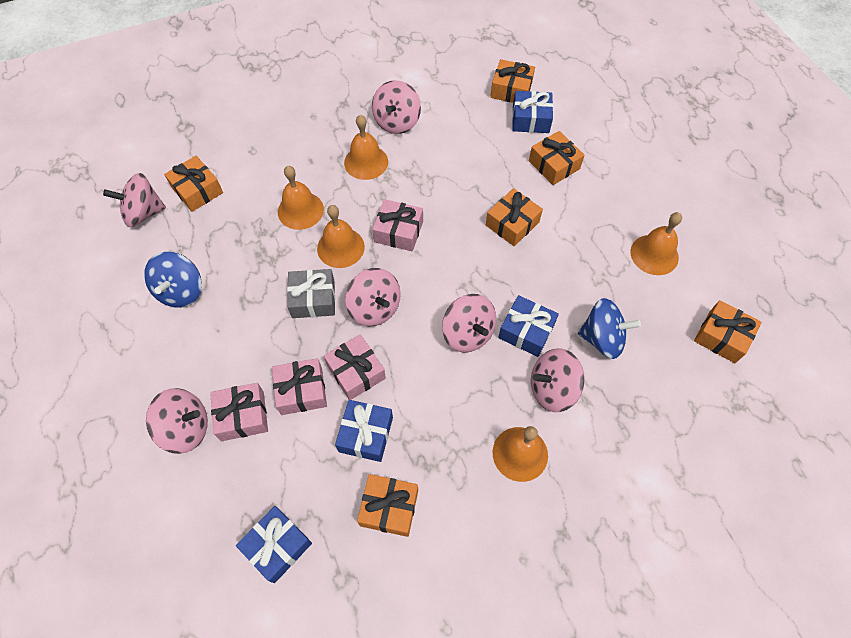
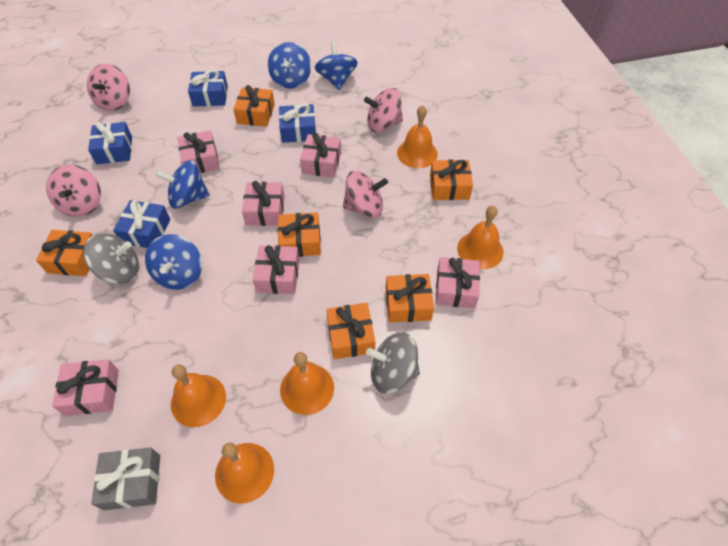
blue spinning top: 2 -> 4
grey spinning top: 0 -> 2
pink gift: 4 -> 6
pink spinning top: 6 -> 4

